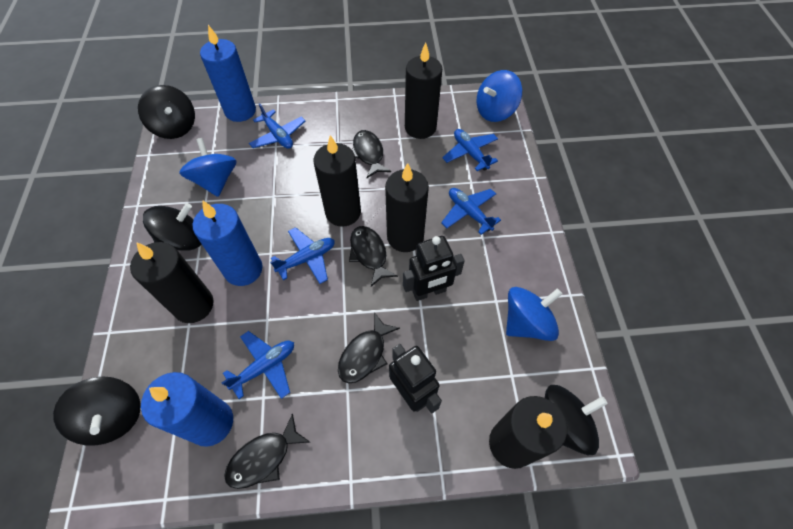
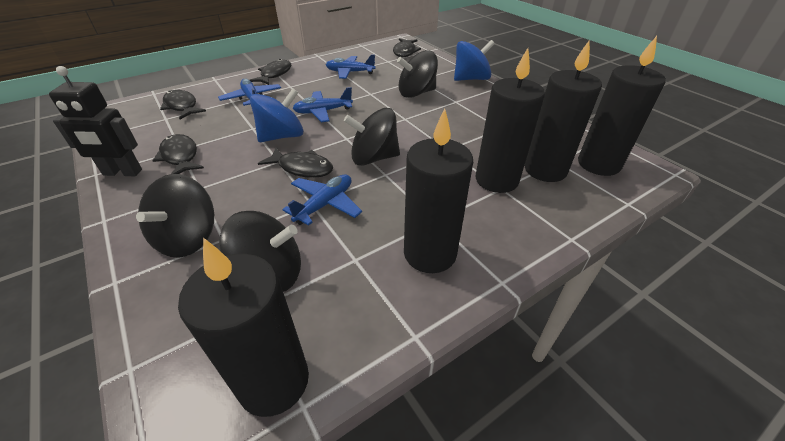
black fish: 4 -> 5
black robot: 2 -> 1
blue candle: 3 -> 0
blue plane: 5 -> 4
blue spinning top: 3 -> 2

